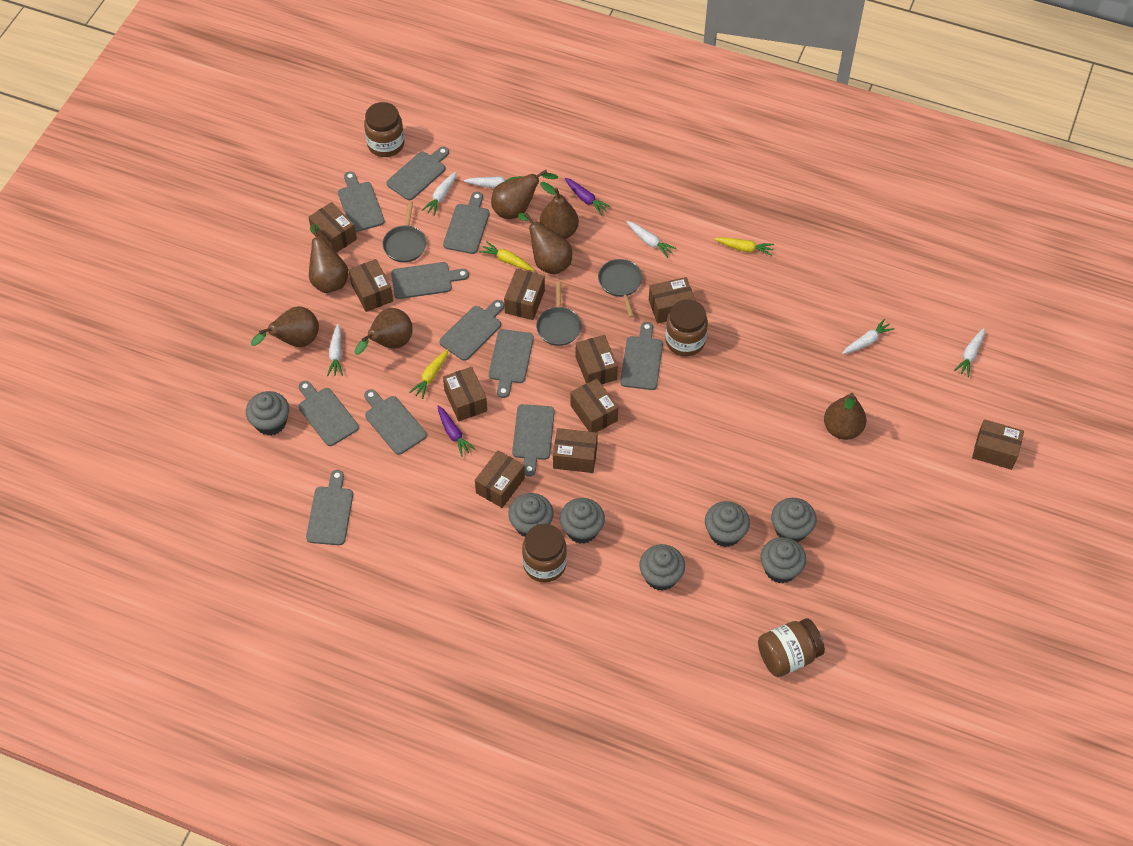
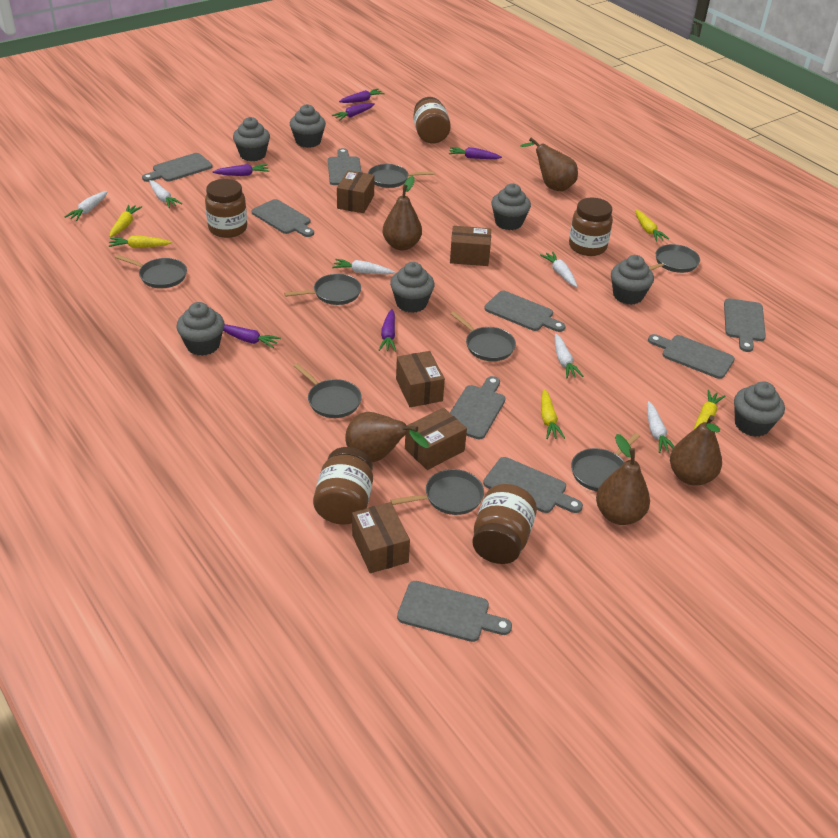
brown box: 10 -> 5
brown jar: 4 -> 5
brown pear: 7 -> 5
grey cutting board: 11 -> 9
grey pan: 3 -> 8
purple carrot: 2 -> 6
yellow carrot: 3 -> 5

